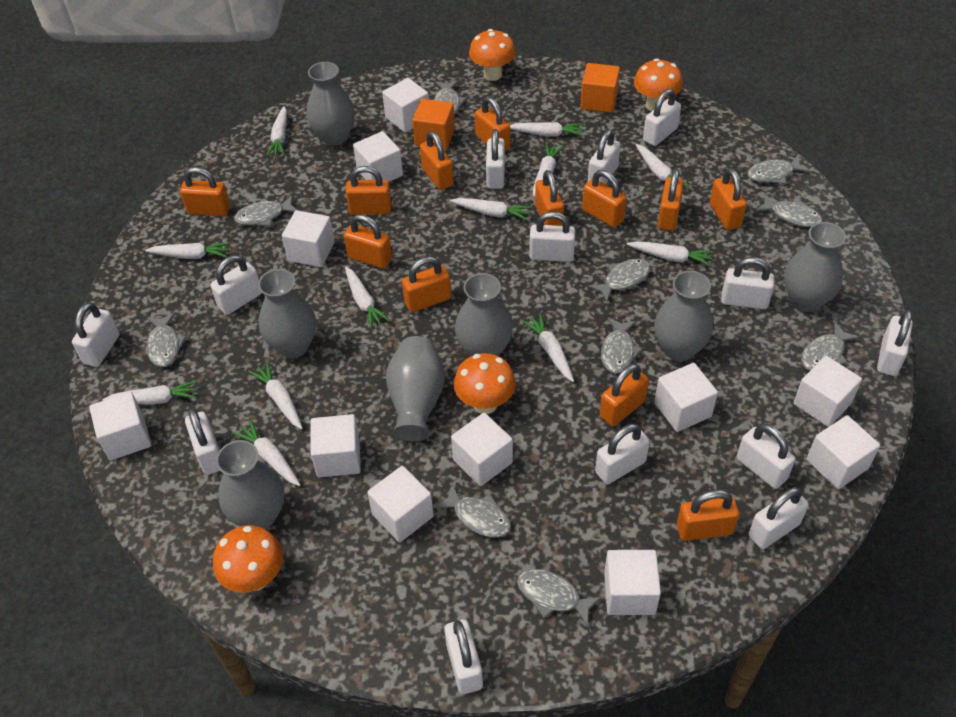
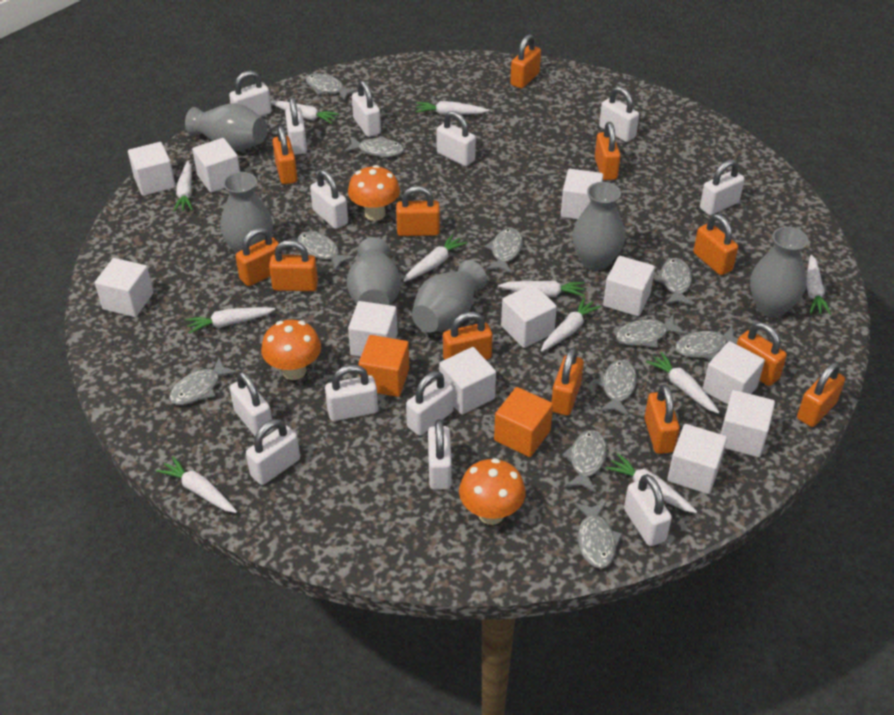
grey fish: 10 -> 11
grey vase: 7 -> 6
orange mushroom: 4 -> 3
white carrot: 12 -> 11

